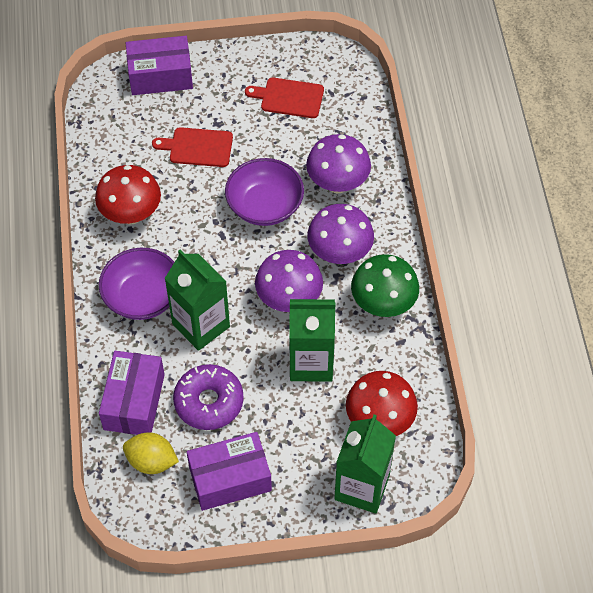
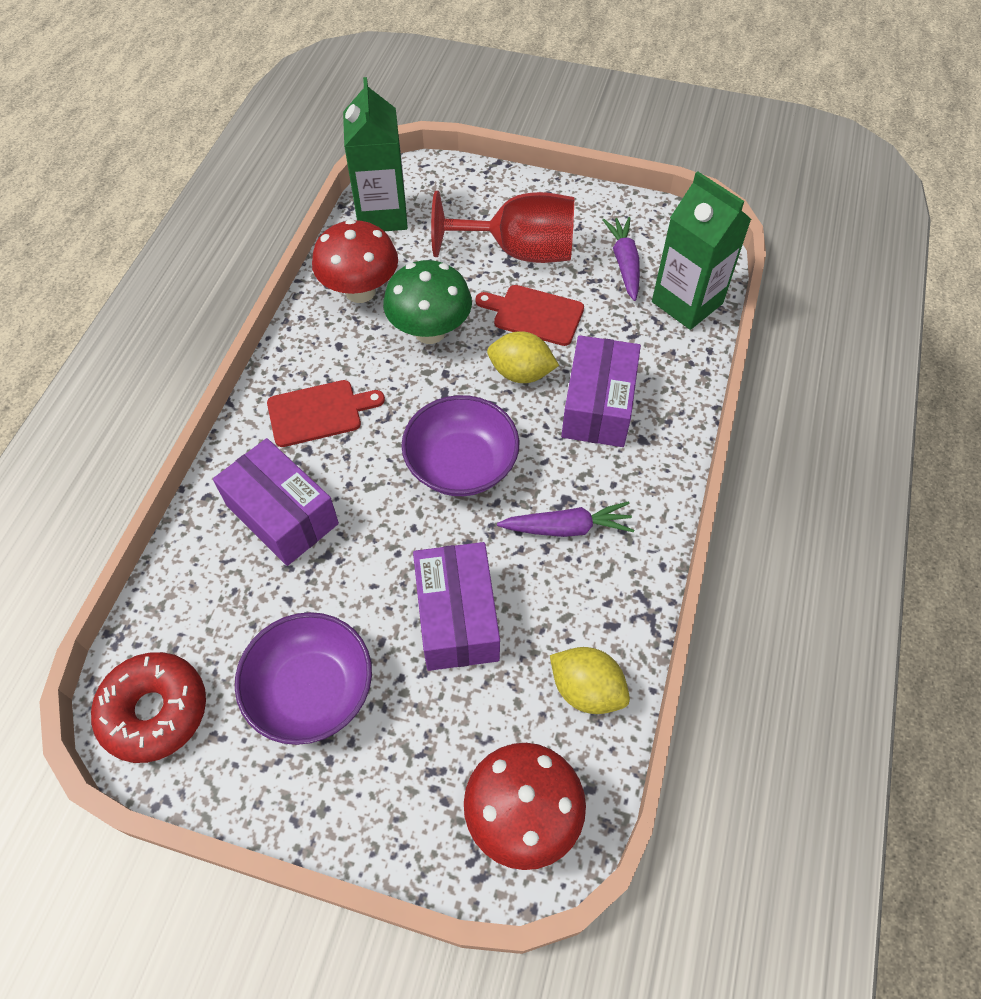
green carton: 3 -> 2
purple carrot: 0 -> 2
purple donut: 1 -> 0
purple mushroom: 3 -> 0
red donut: 0 -> 1
red goblet: 0 -> 1
yellow lemon: 1 -> 2

